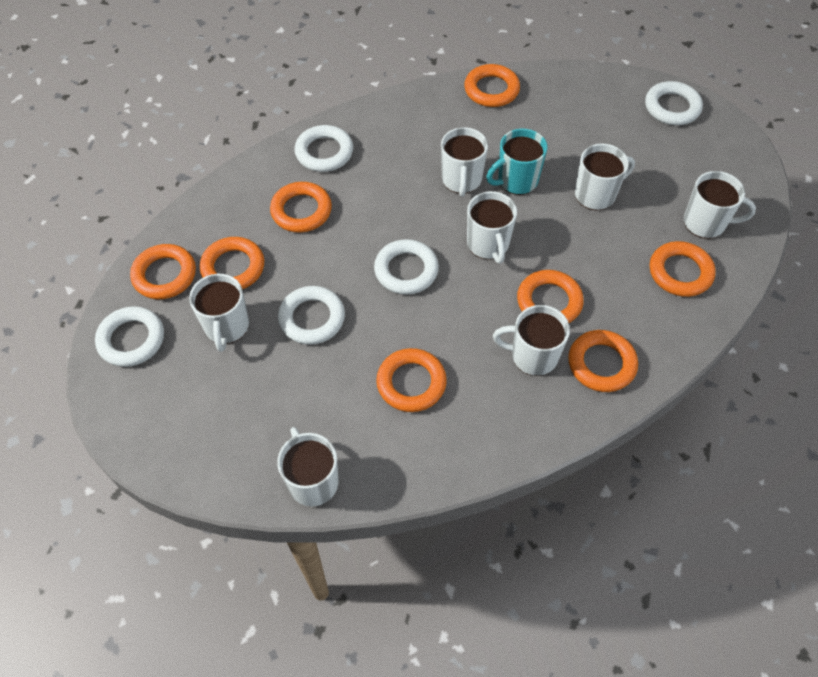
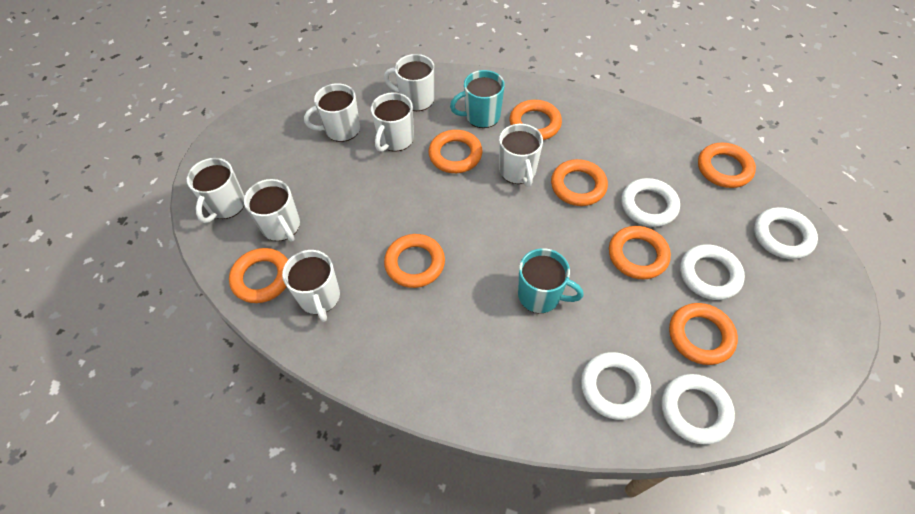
turquoise mug: 1 -> 2

